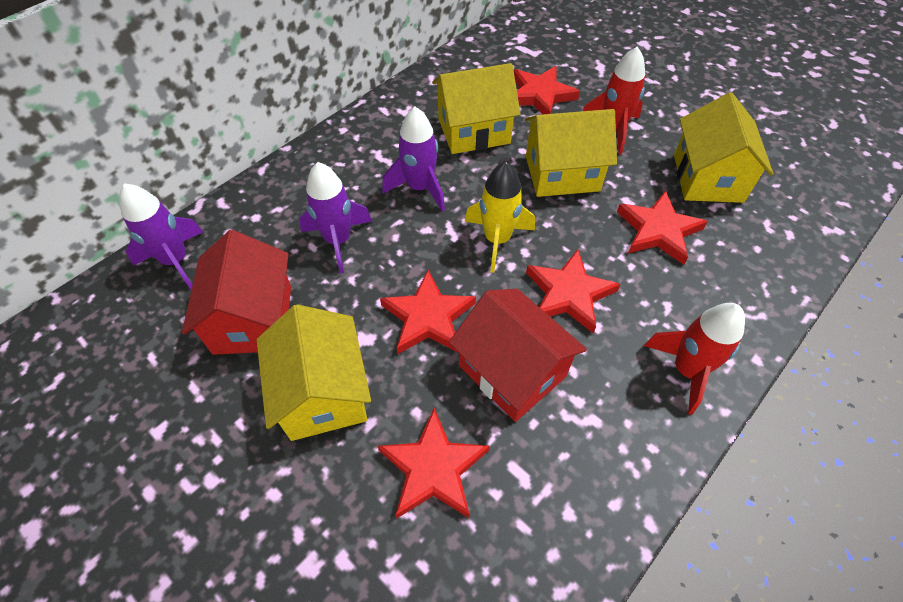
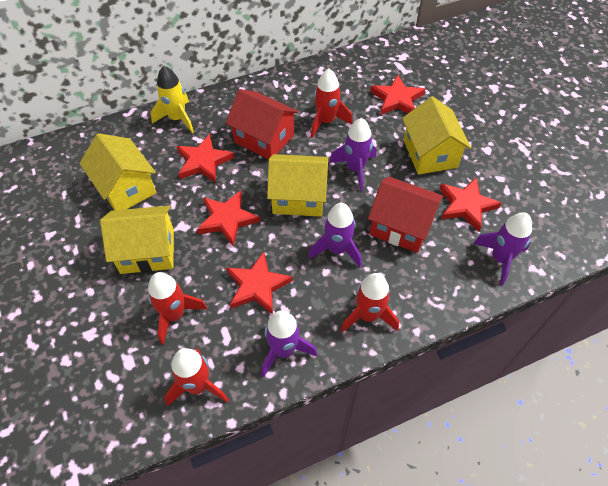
purple rocket: 3 -> 4
red rocket: 2 -> 4

